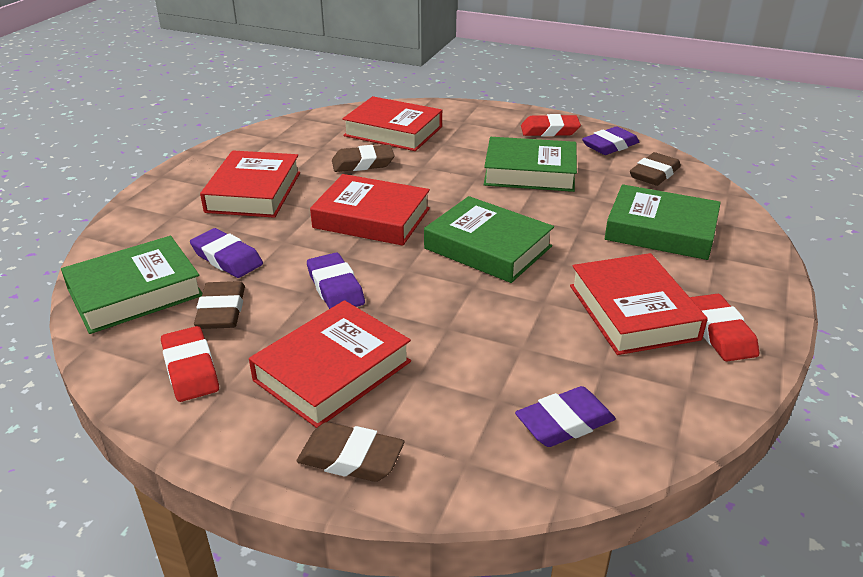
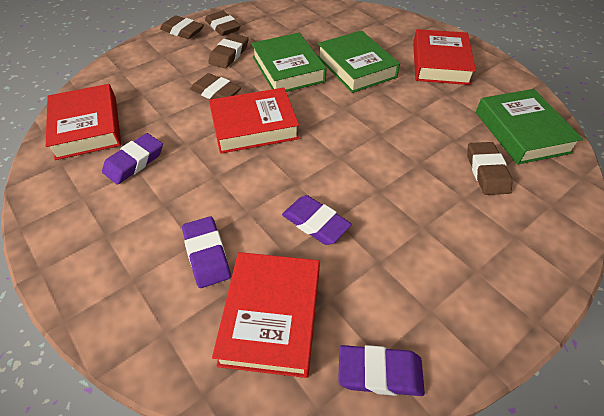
brown eraser: 4 -> 5
green book: 4 -> 3
red book: 5 -> 4
red eraser: 3 -> 0

